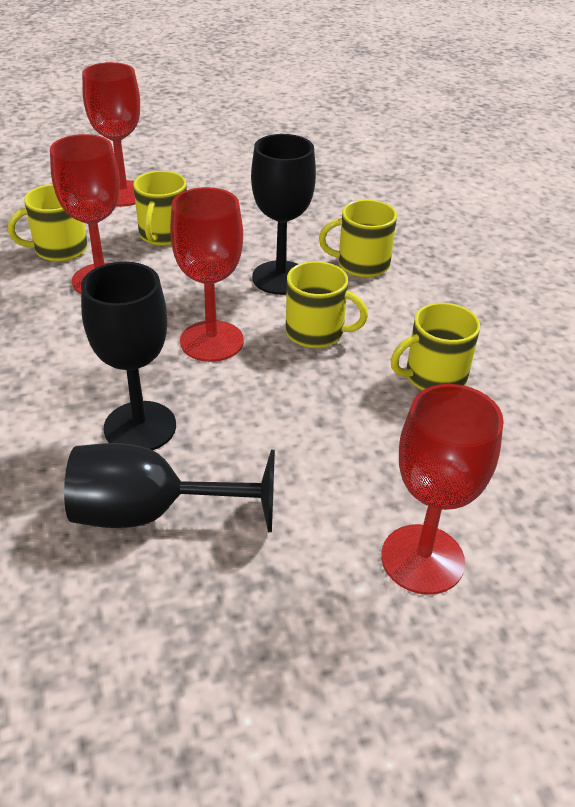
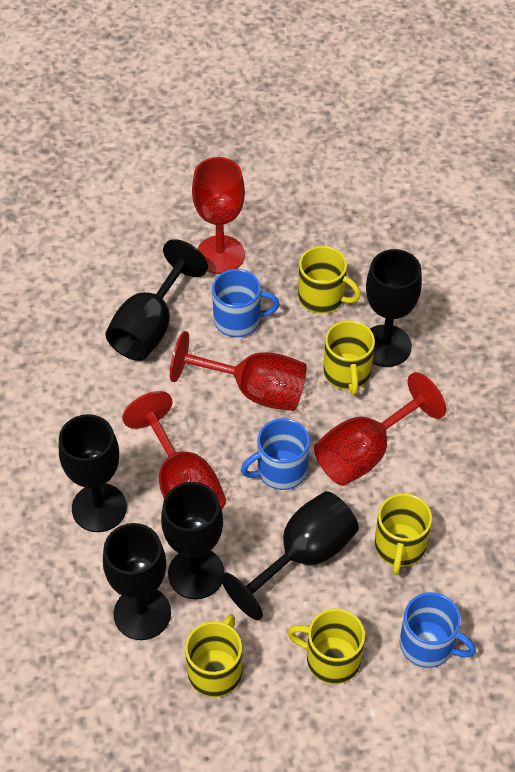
black goblet: 3 -> 6
blue mug: 0 -> 3

